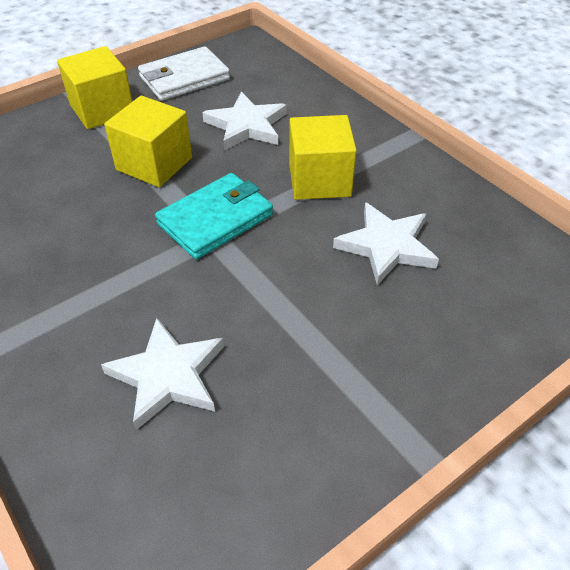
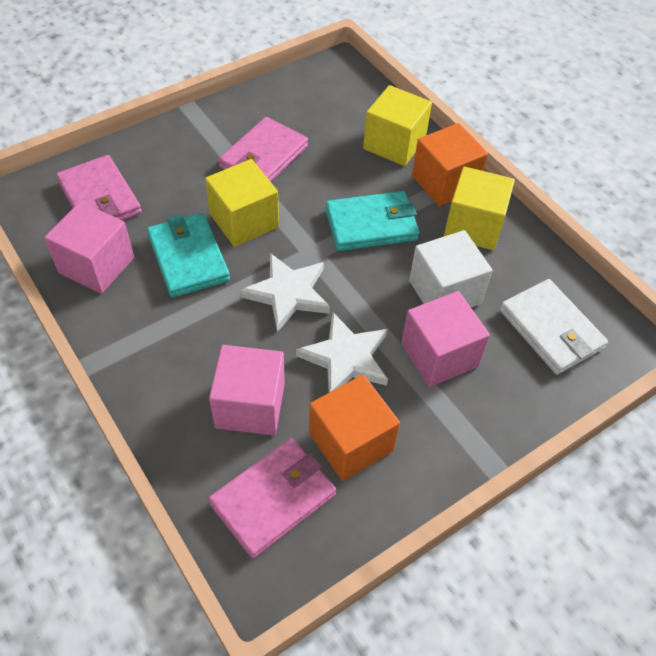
orange cube: 0 -> 2
pink cube: 0 -> 3
pink wallet: 0 -> 3
turquoise wallet: 1 -> 2
white cube: 0 -> 1
white star: 3 -> 2

